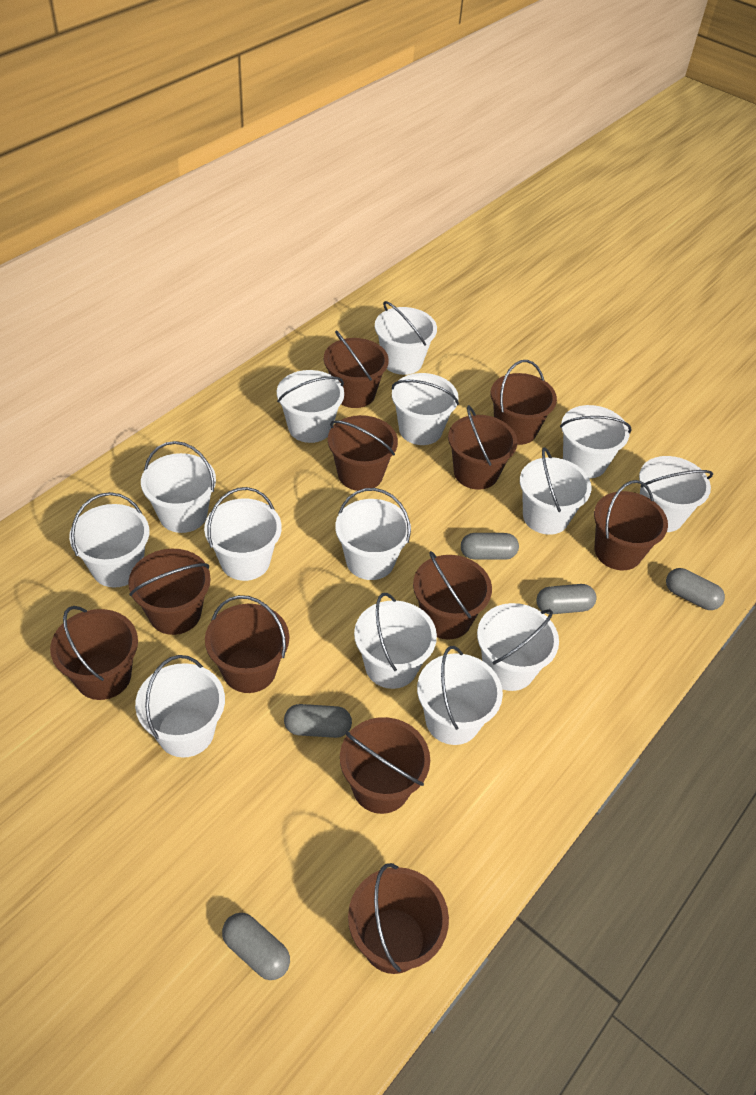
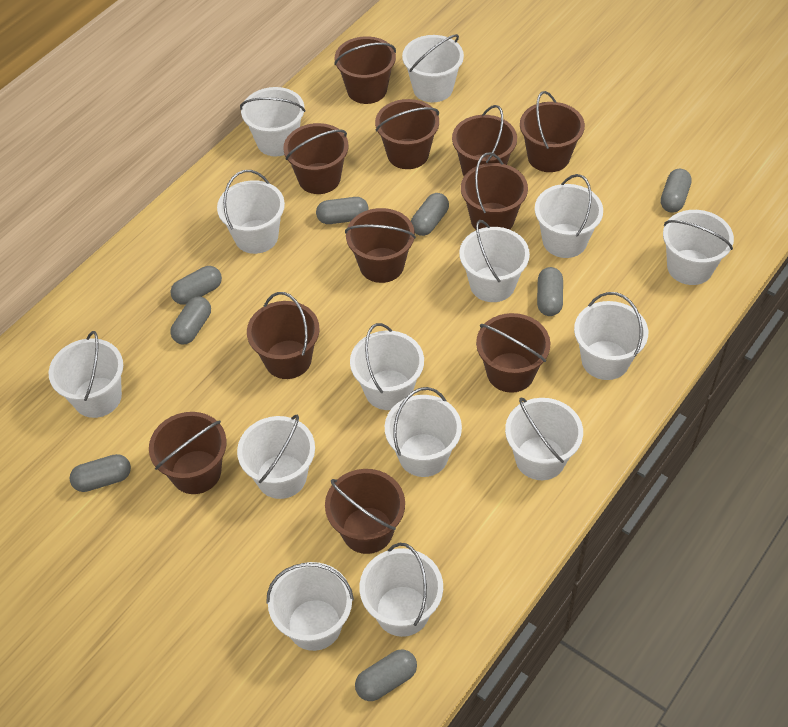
grey capsule: 5 -> 8

